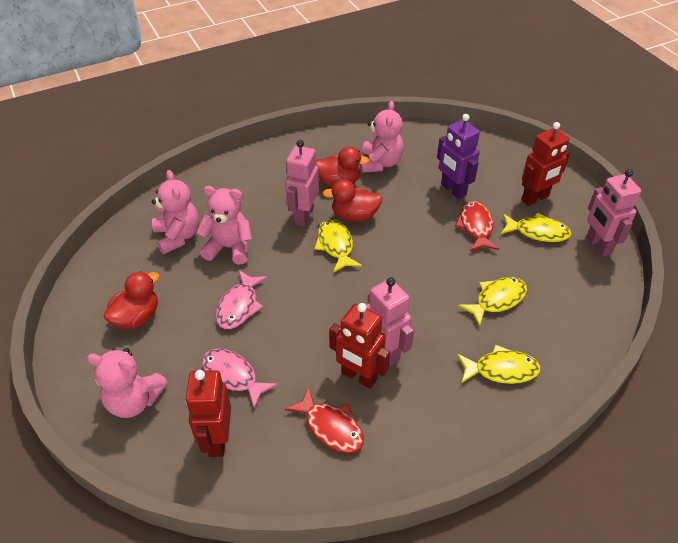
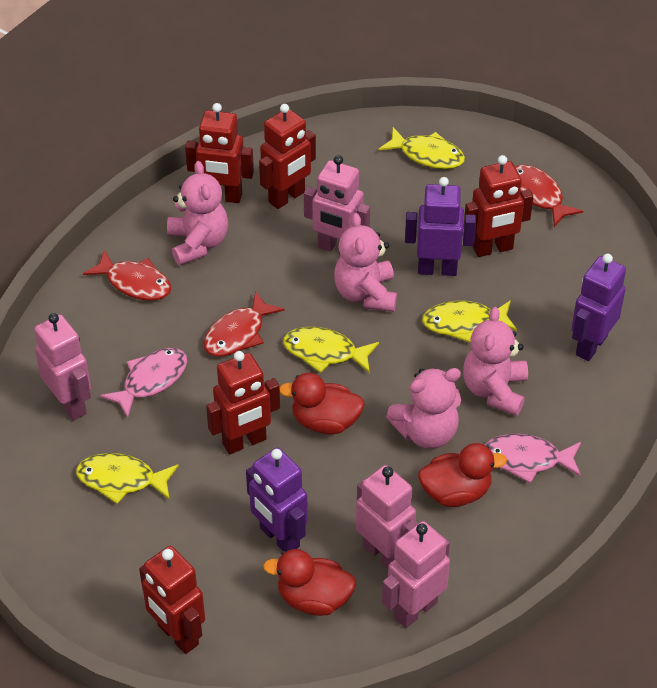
pink robot: 3 -> 4
purple robot: 1 -> 3
red fish: 2 -> 3
red robot: 3 -> 5

